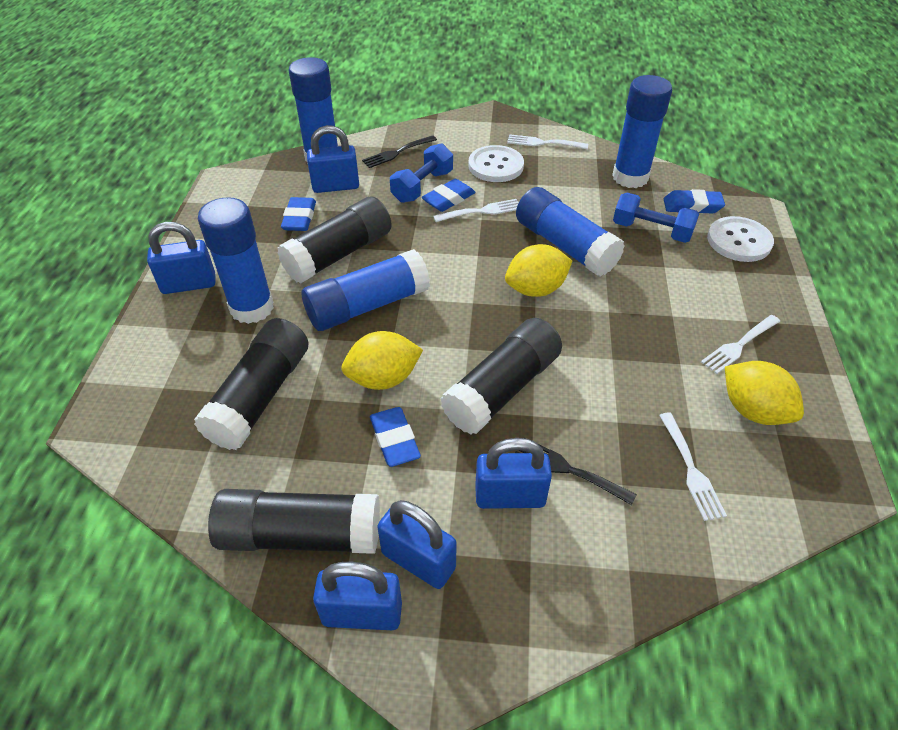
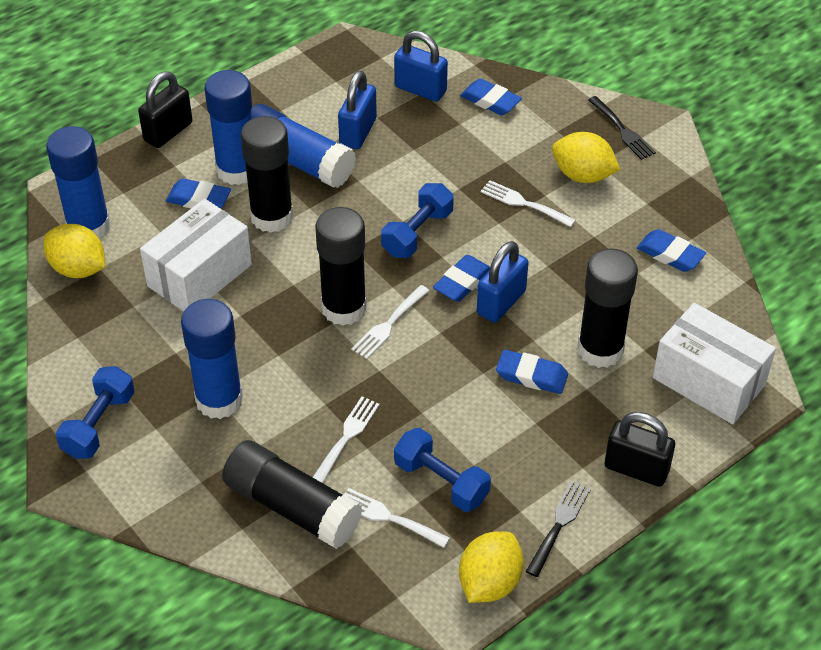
black padlock: 0 -> 2
blue dumbbell: 2 -> 3
blue eraser: 4 -> 5
blue glue stick: 5 -> 4
blue padlock: 5 -> 3
white box: 0 -> 2
white button: 2 -> 0

